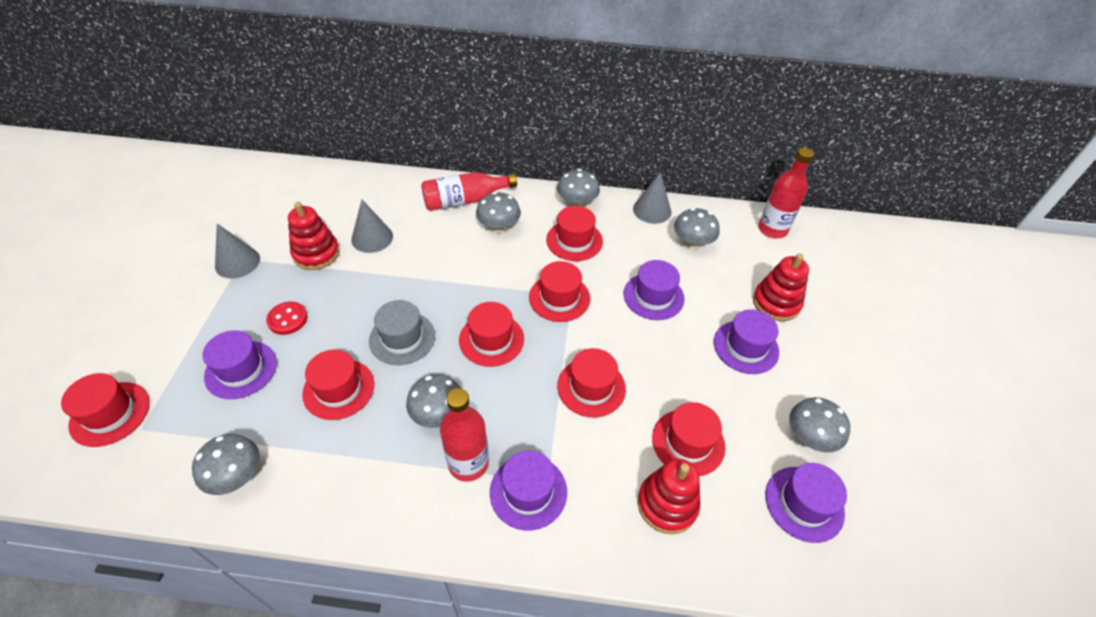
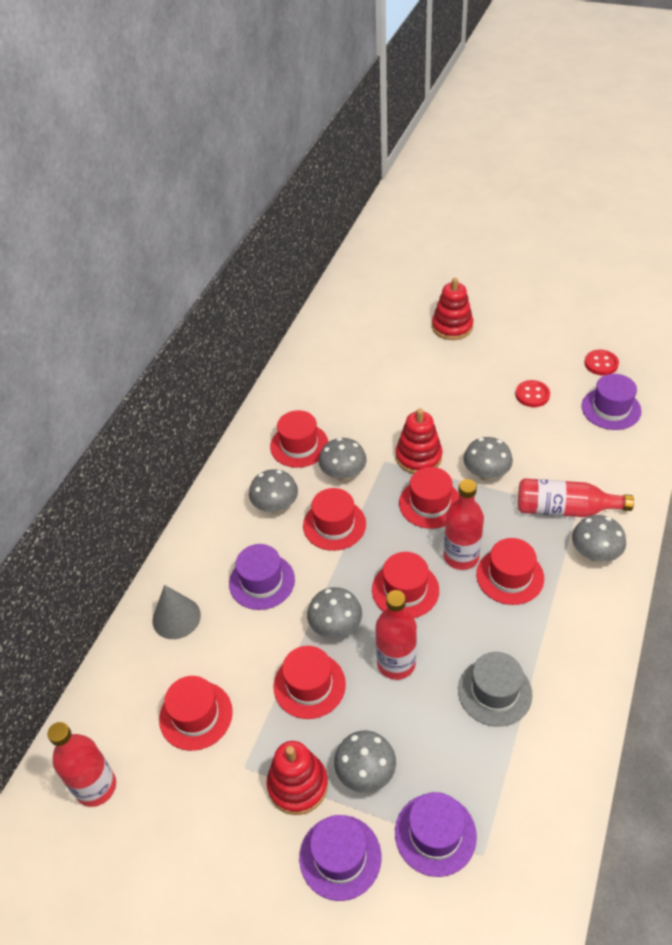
grey cone: 3 -> 1
purple hat: 5 -> 4
red bottle: 3 -> 4
red button: 1 -> 2

